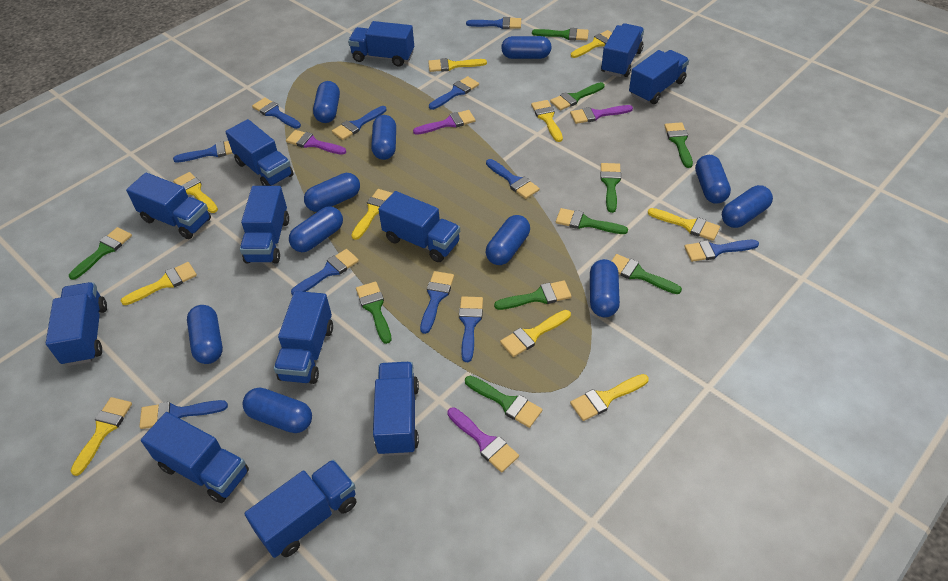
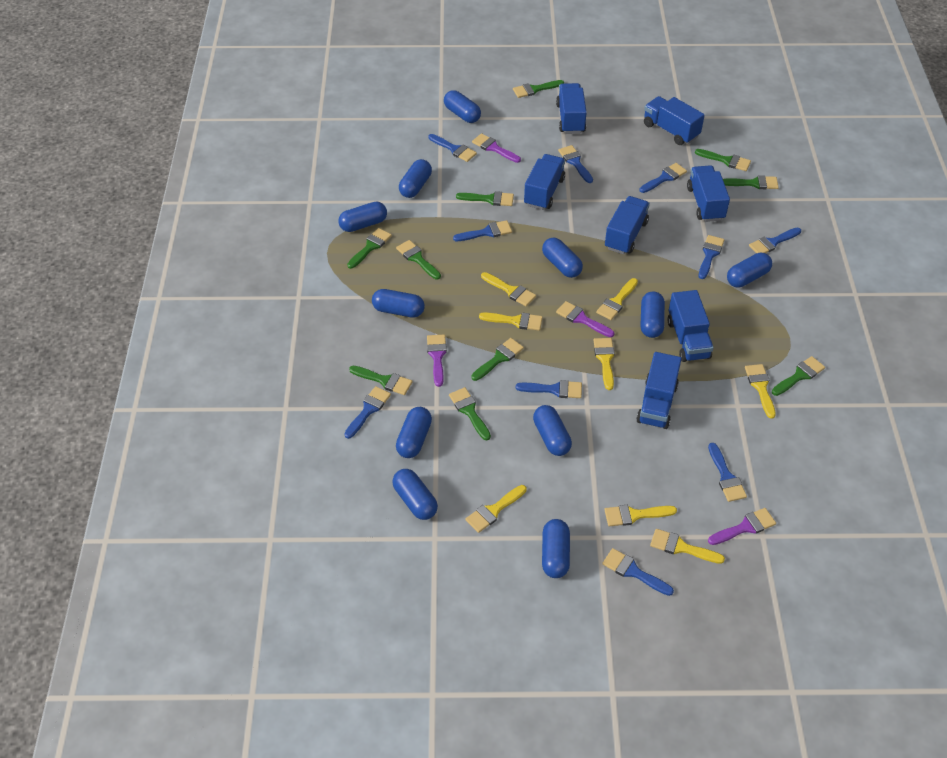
blue brush: 11 -> 10
blue truck: 12 -> 7
yellow brush: 10 -> 8

